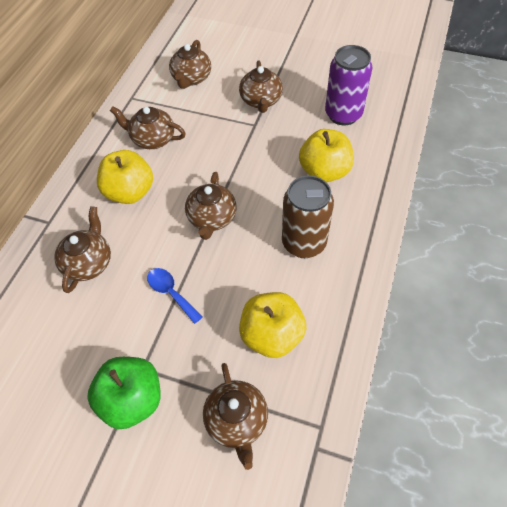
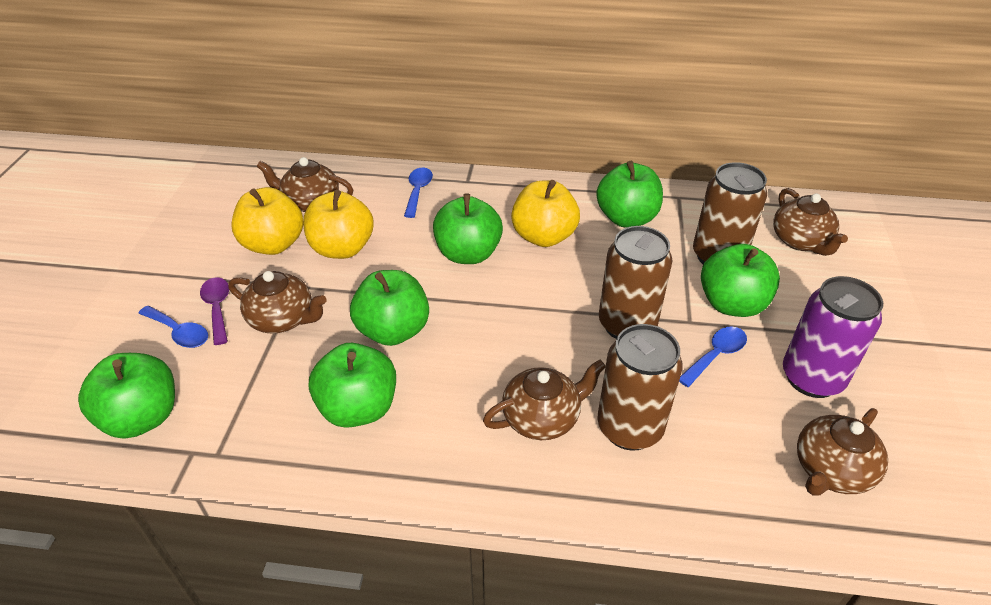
blue spoon: 1 -> 3
brown can: 1 -> 3
brown teapot: 6 -> 5
green apple: 1 -> 6
purple spoon: 0 -> 1

